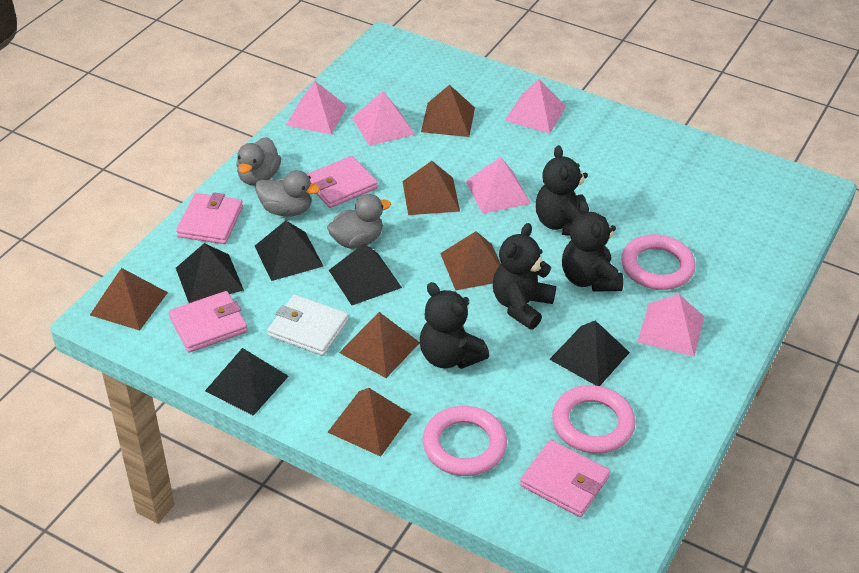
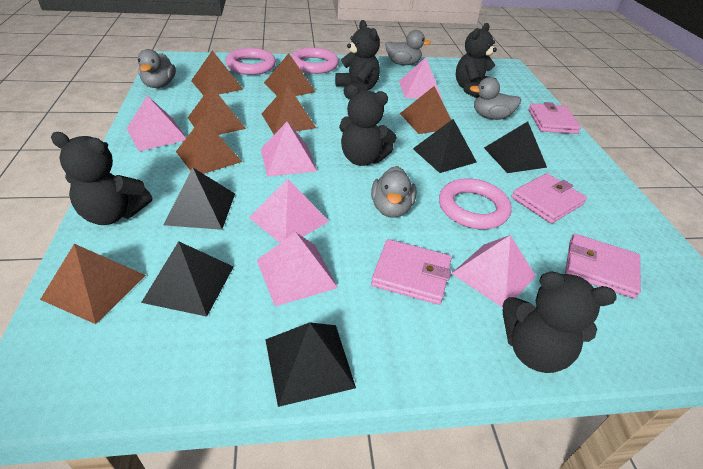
black teddy bear: 4 -> 5
brown pyramid: 6 -> 7
grey duck: 3 -> 4
pink pyramid: 5 -> 6
white wallet: 1 -> 0

